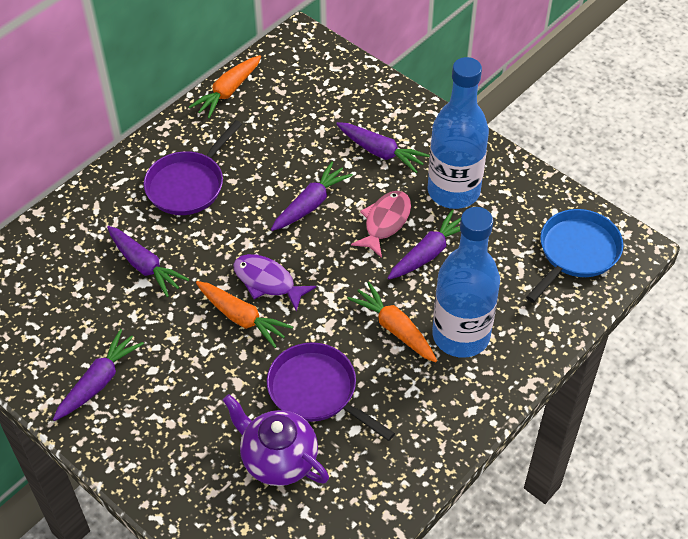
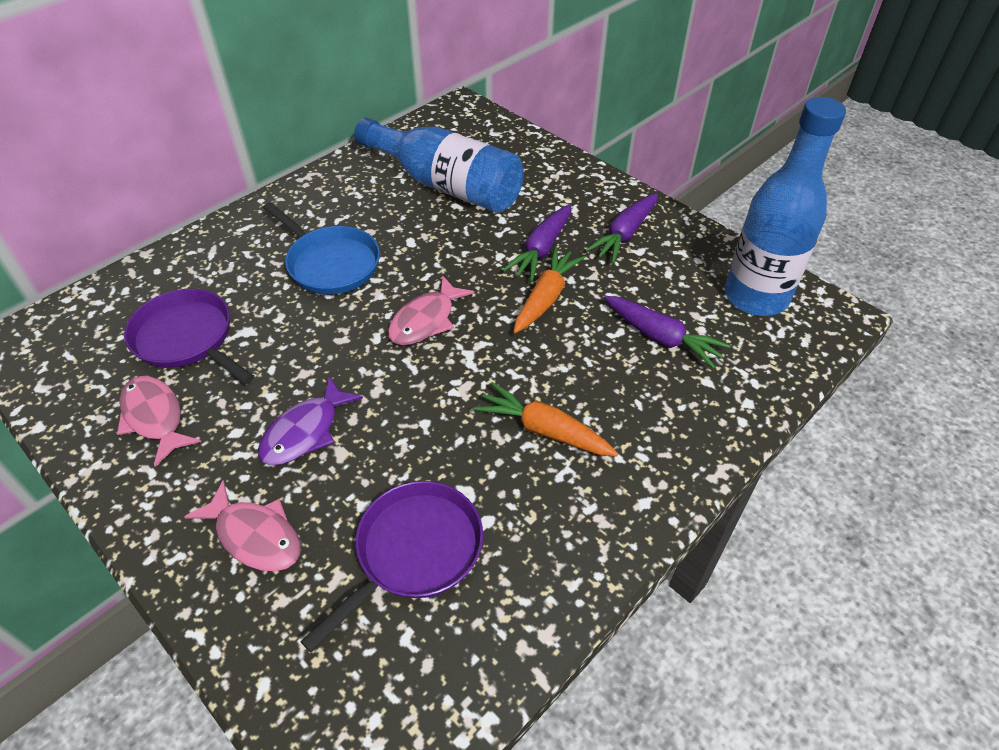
orange carrot: 3 -> 2
pink fish: 1 -> 3
purple carrot: 5 -> 3
purple teapot: 1 -> 0

